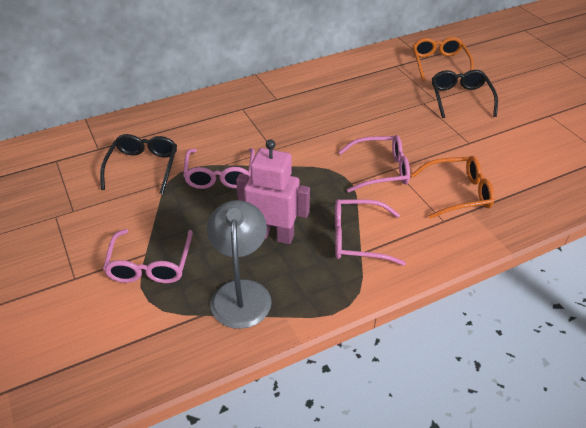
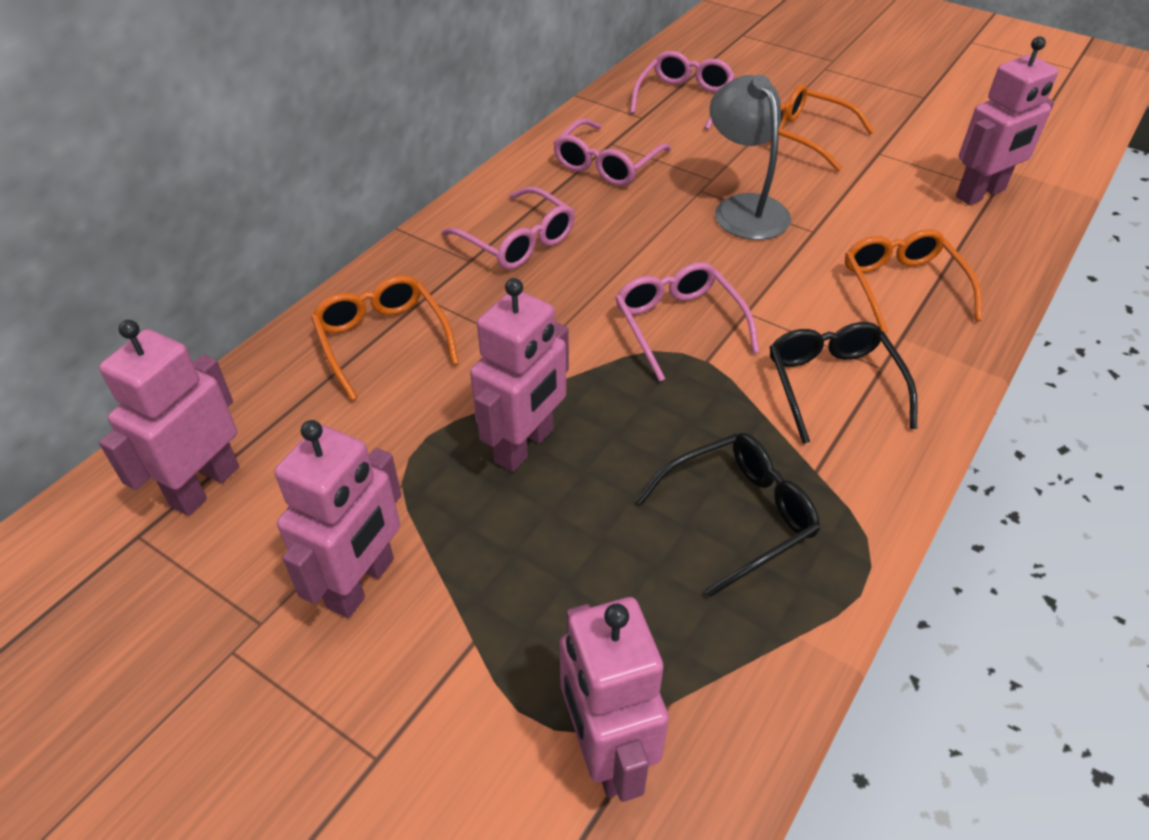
orange glasses: 2 -> 3
pink robot: 1 -> 5

